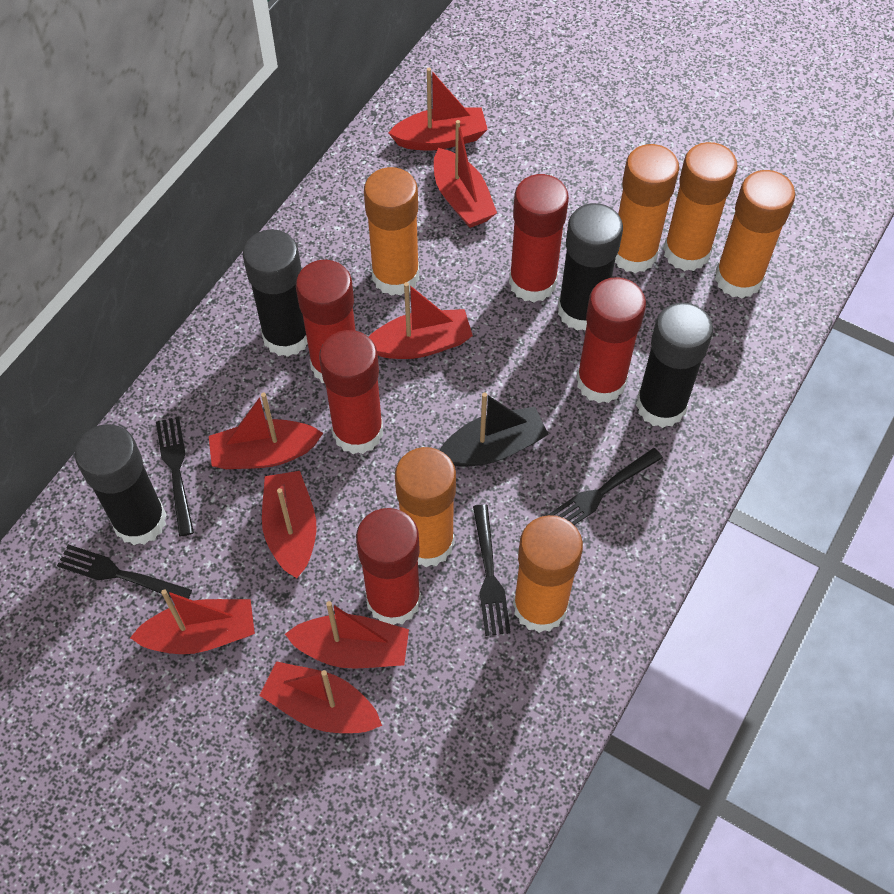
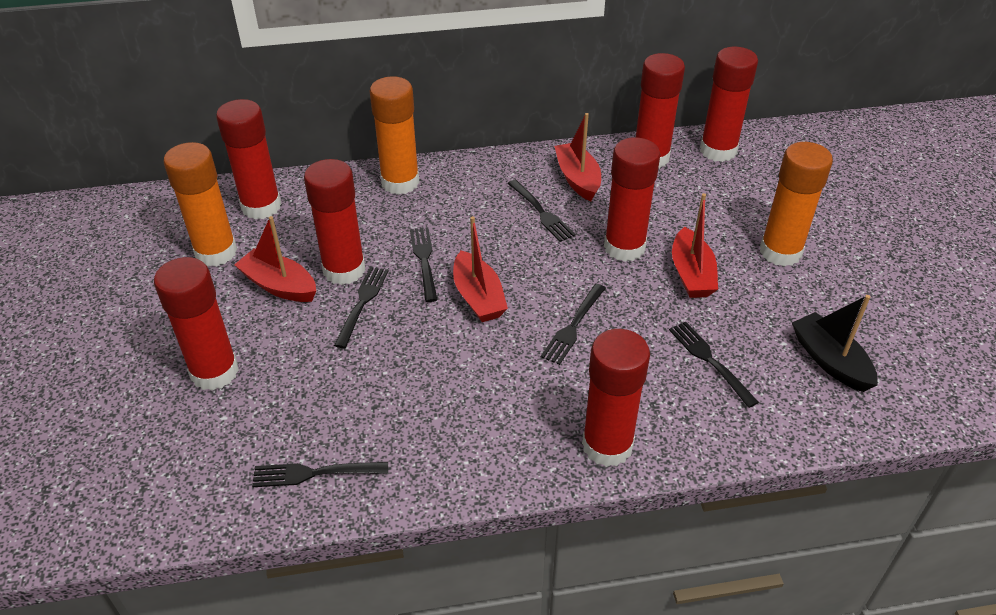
black fork: 4 -> 6
black glue stick: 4 -> 0
orange glue stick: 6 -> 3
red boat: 8 -> 4
red glue stick: 5 -> 7

